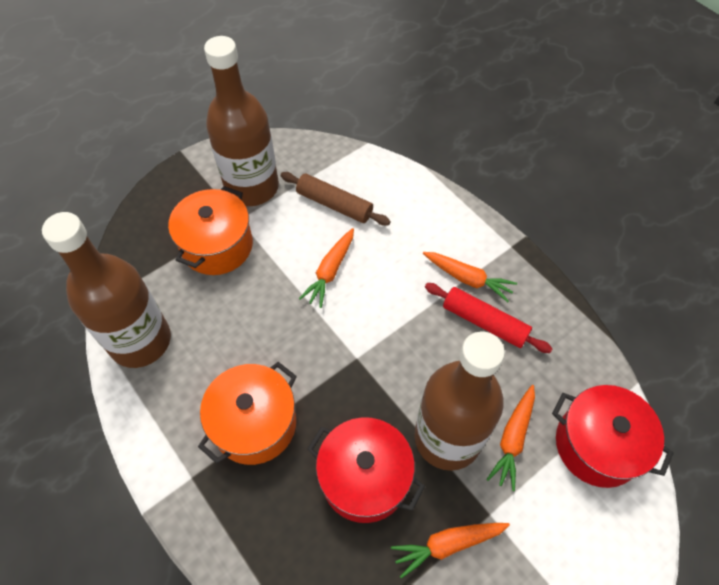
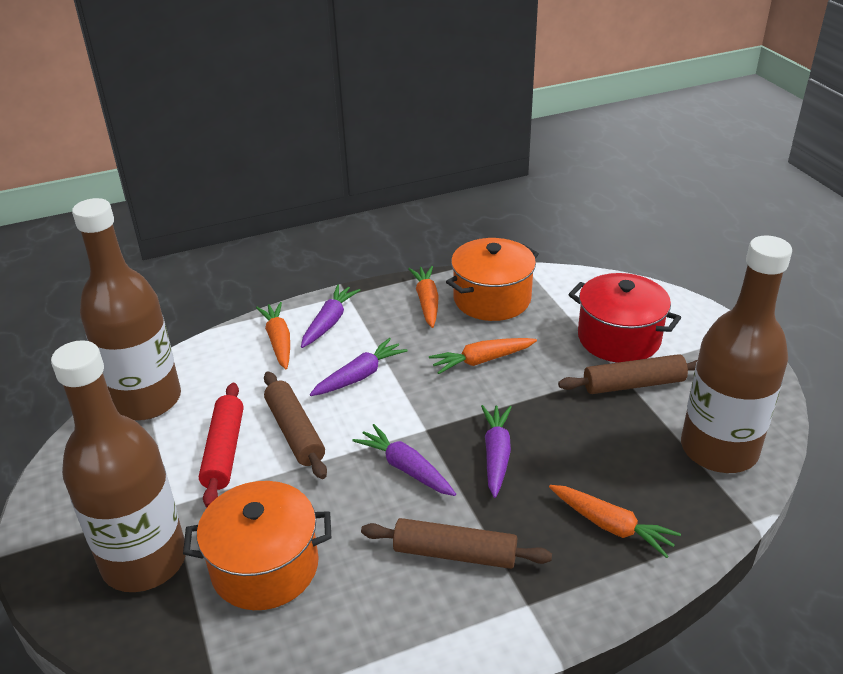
brown rolling pin: 1 -> 3
purple carrot: 0 -> 4
red pot: 2 -> 1

